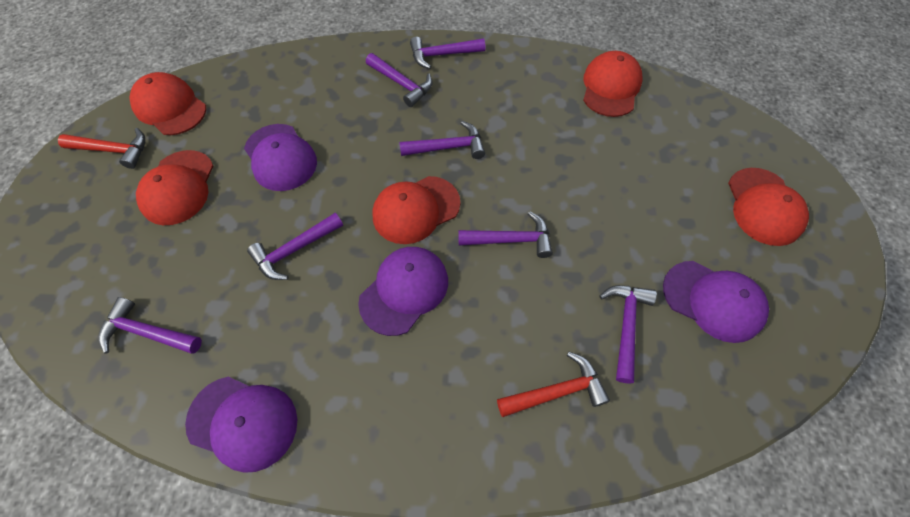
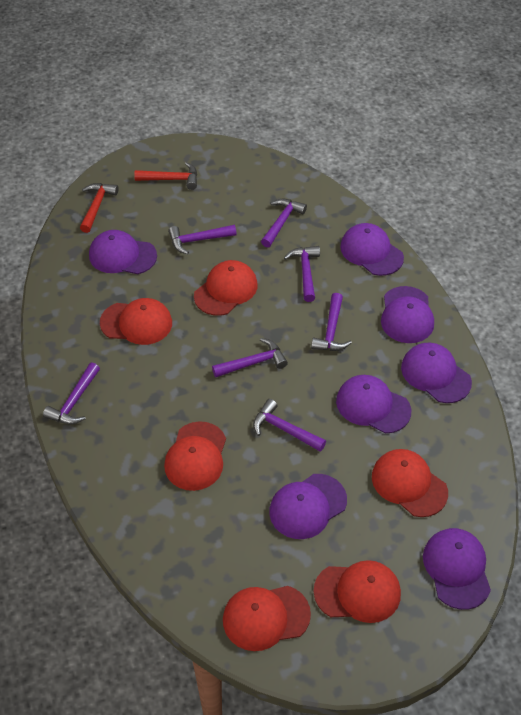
purple cap: 4 -> 7
red cap: 5 -> 6

